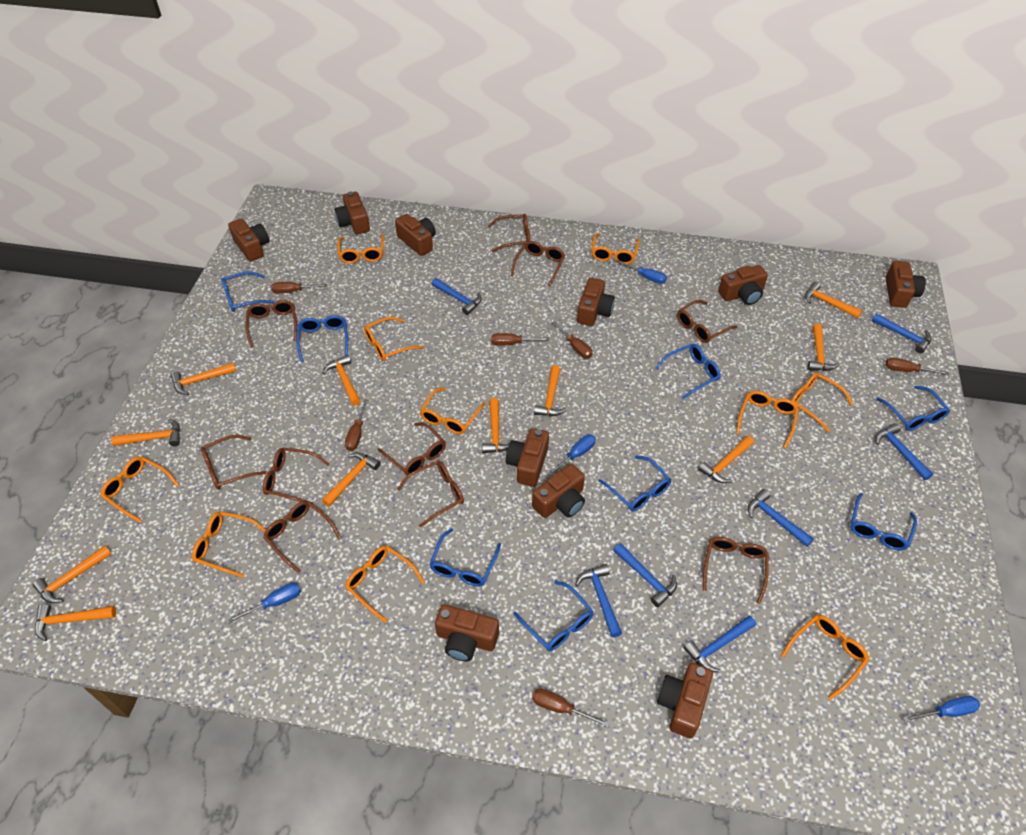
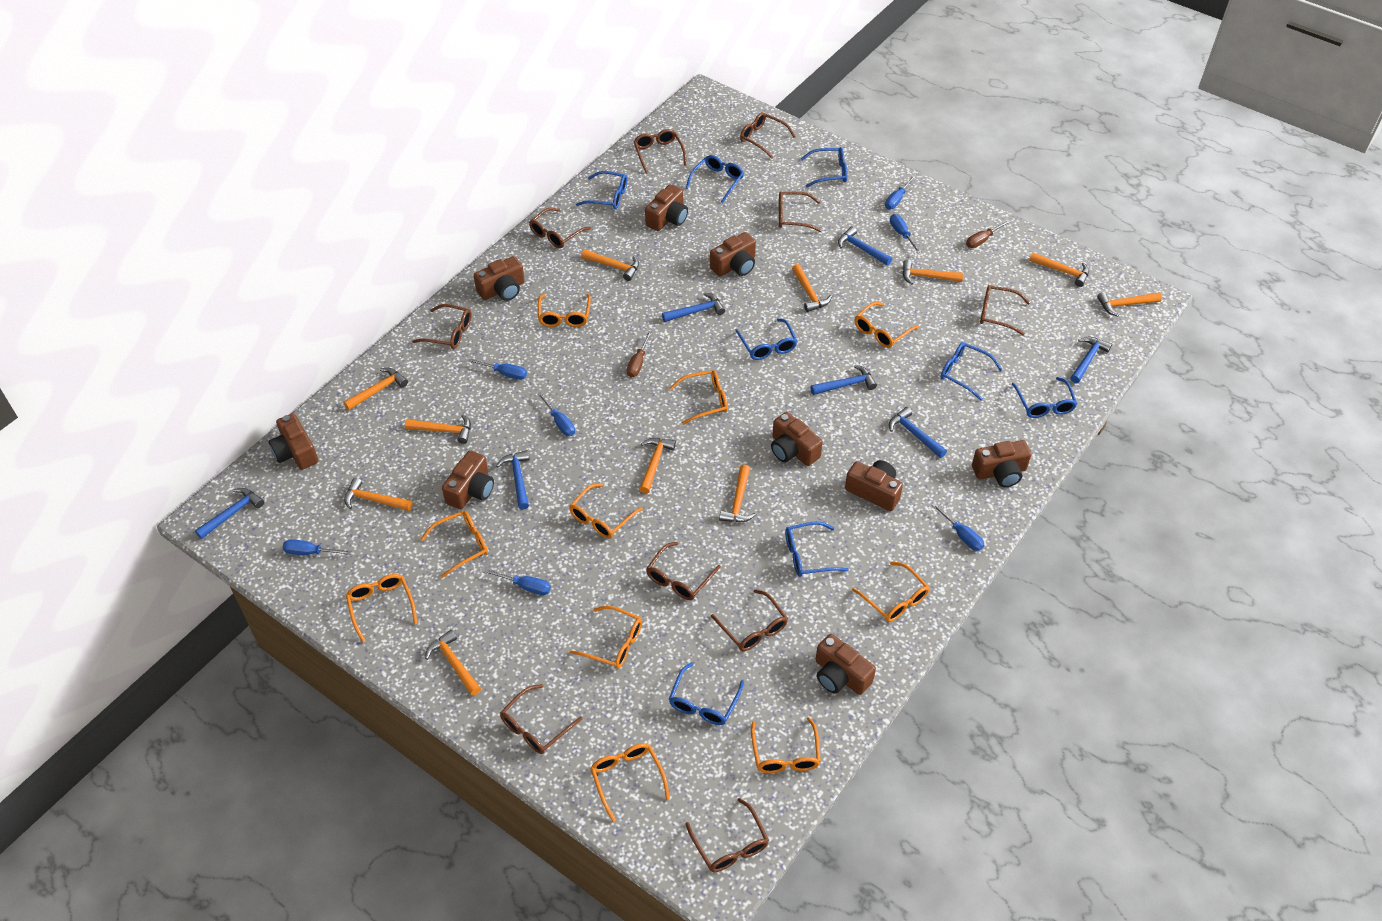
blue screwdriver: 4 -> 7
brown camera: 10 -> 9
brown screwdriver: 6 -> 2

